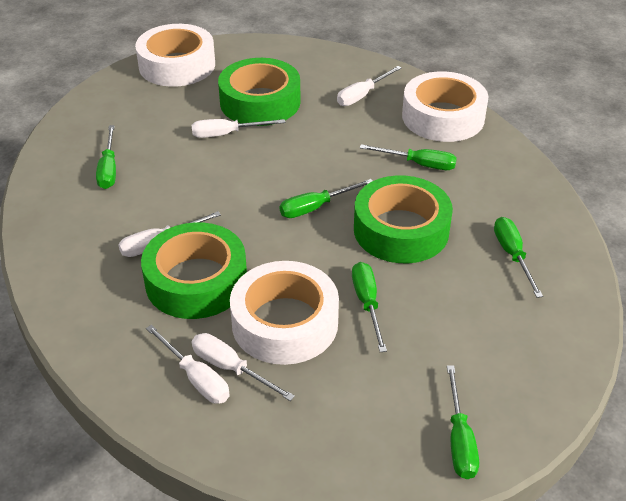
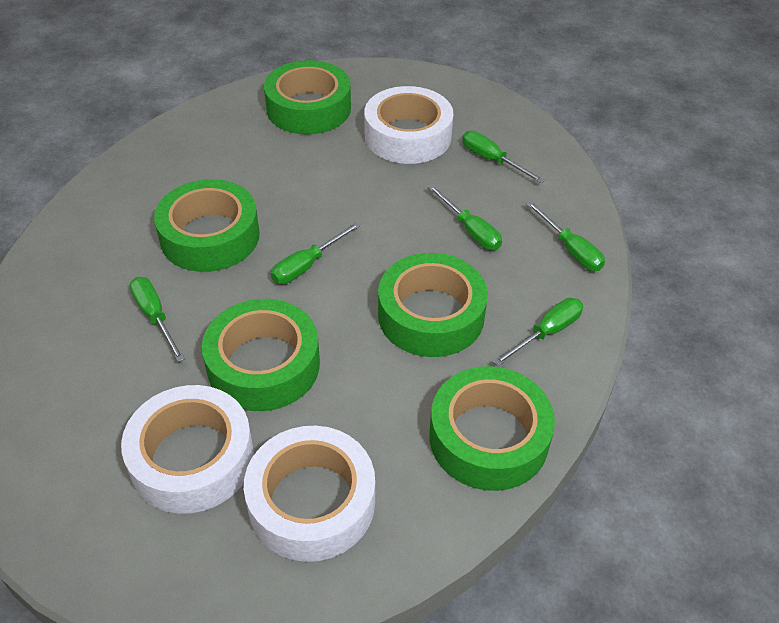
green tape: 3 -> 5
white screwdriver: 5 -> 0

